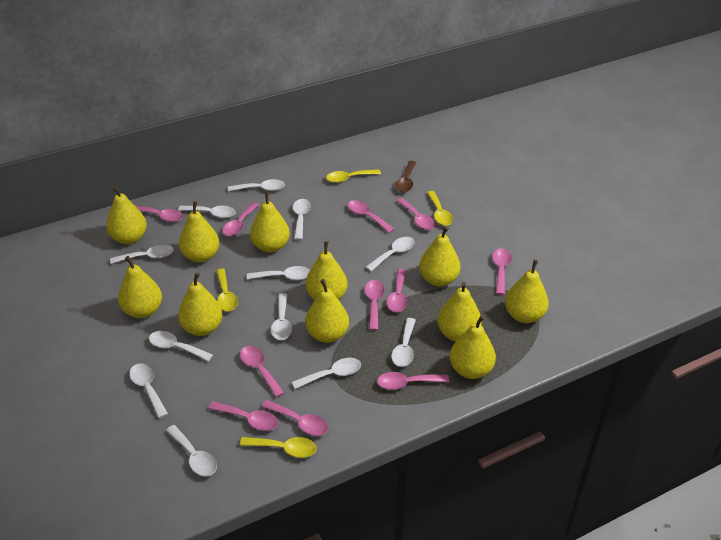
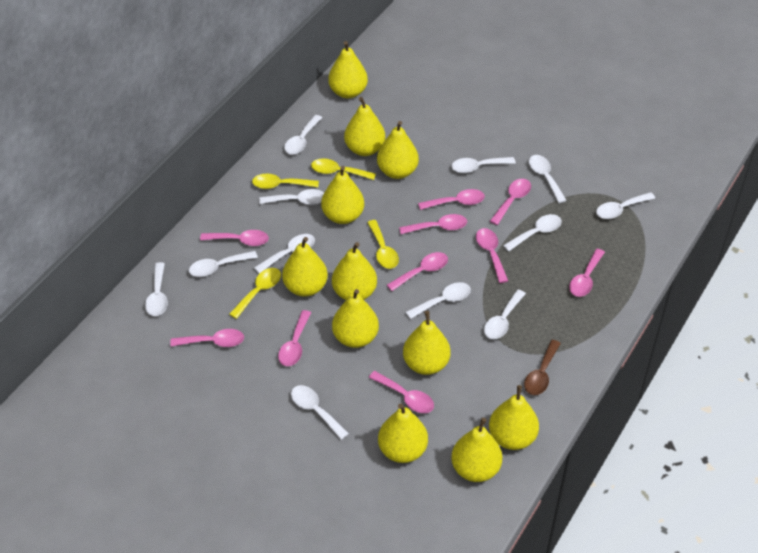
pink spoon: 11 -> 10

